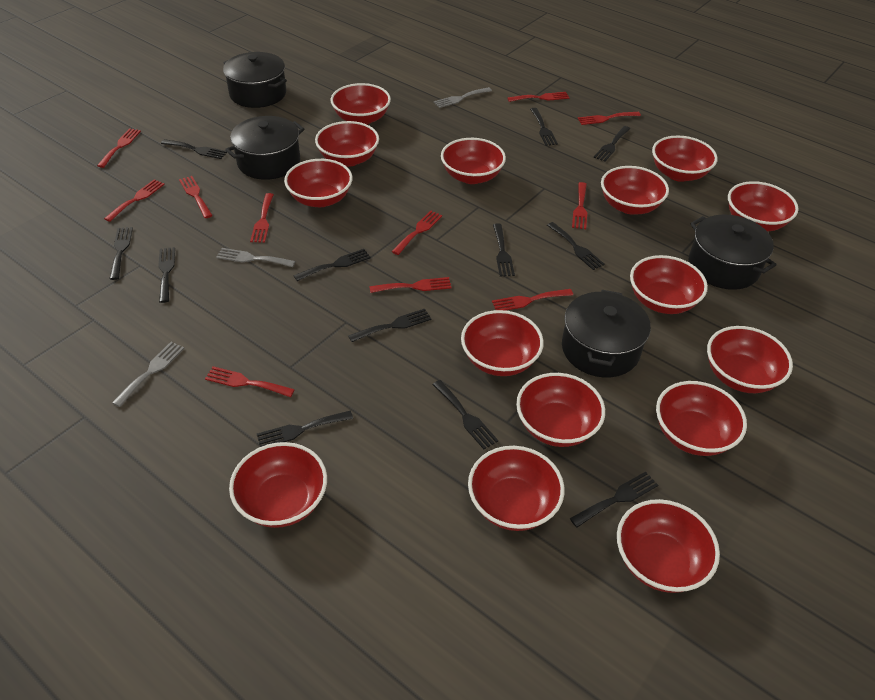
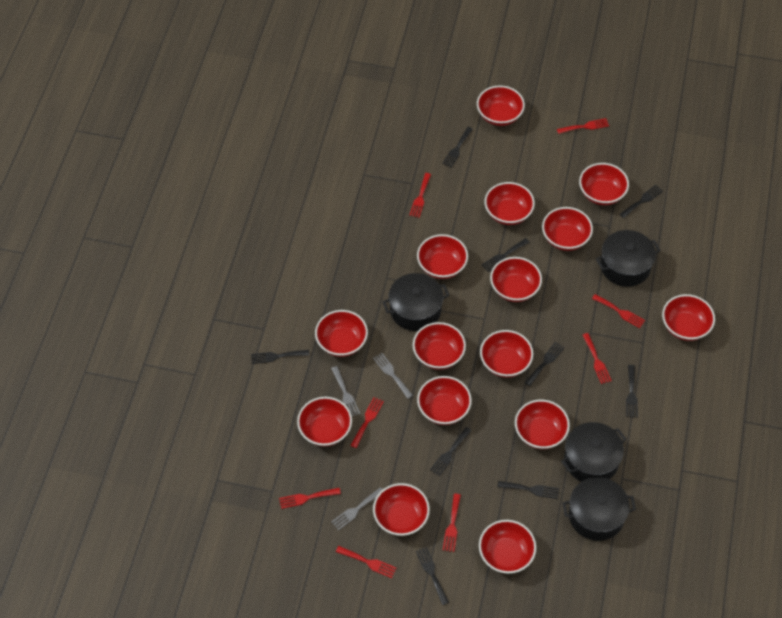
black fork: 12 -> 9
red fork: 11 -> 8

